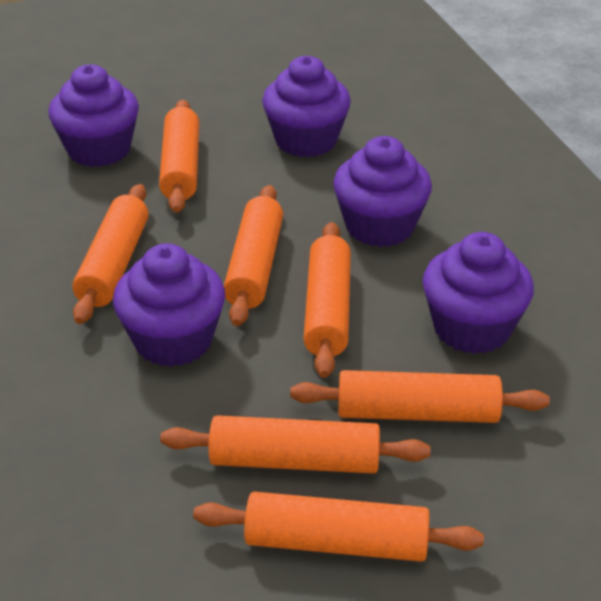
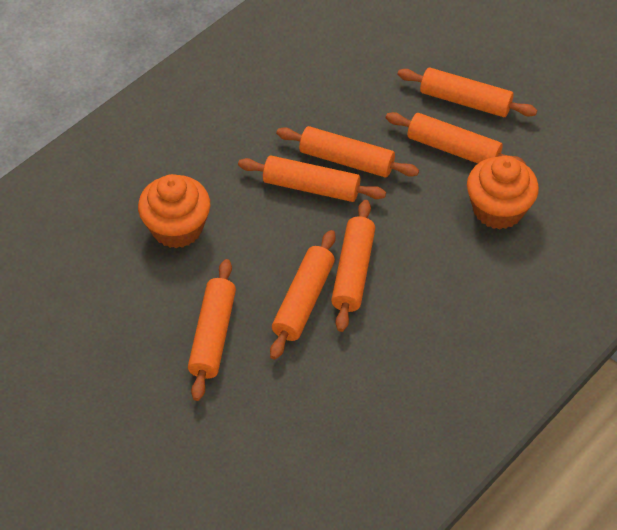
orange cupcake: 0 -> 2
purple cupcake: 5 -> 0

